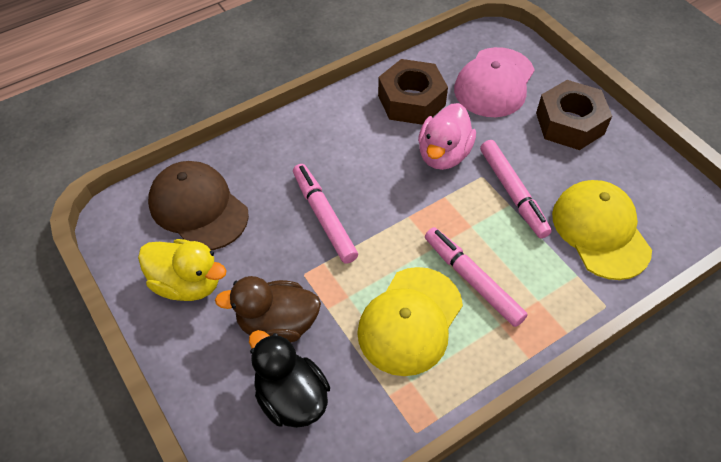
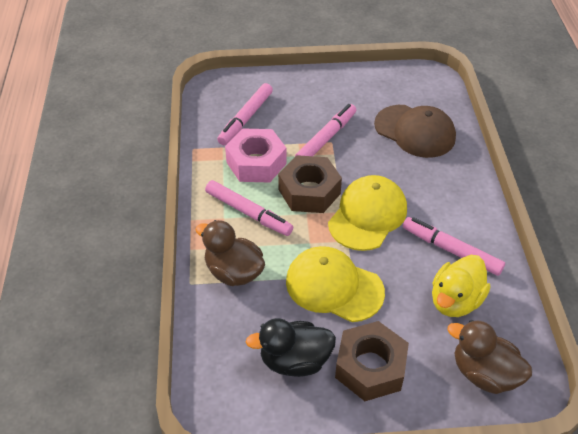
brown duck: 1 -> 2
pink cap: 1 -> 0
pink duck: 1 -> 0
pink marker: 3 -> 4
pink nut: 0 -> 1

